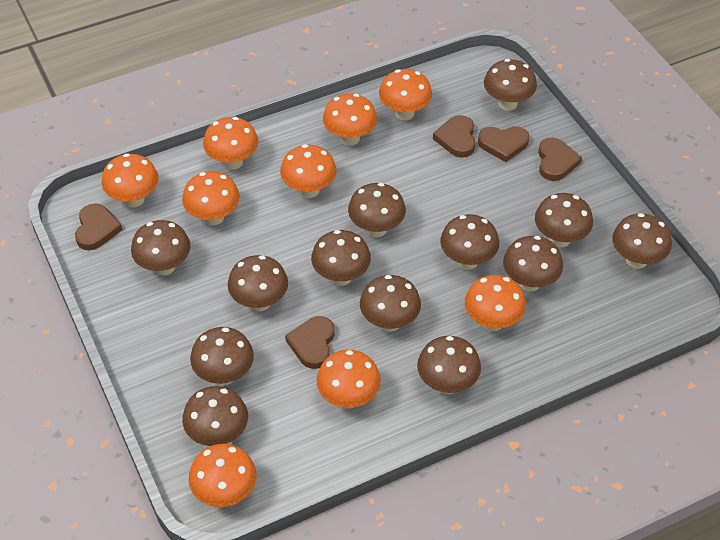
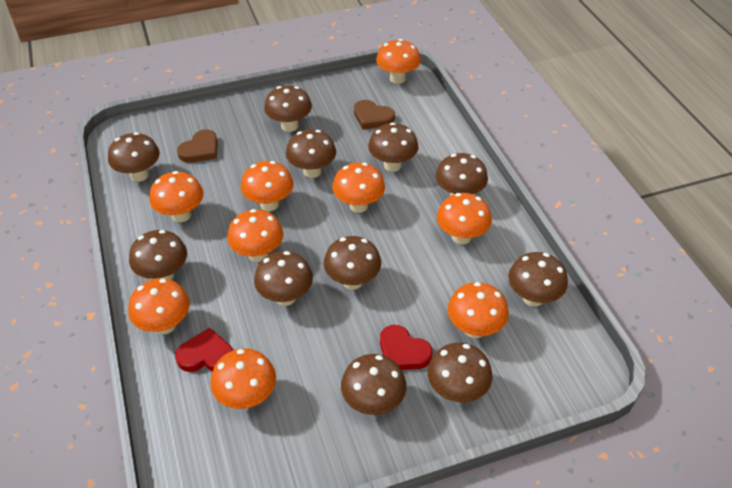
brown heart: 5 -> 2
brown mushroom: 13 -> 11
red heart: 0 -> 2

